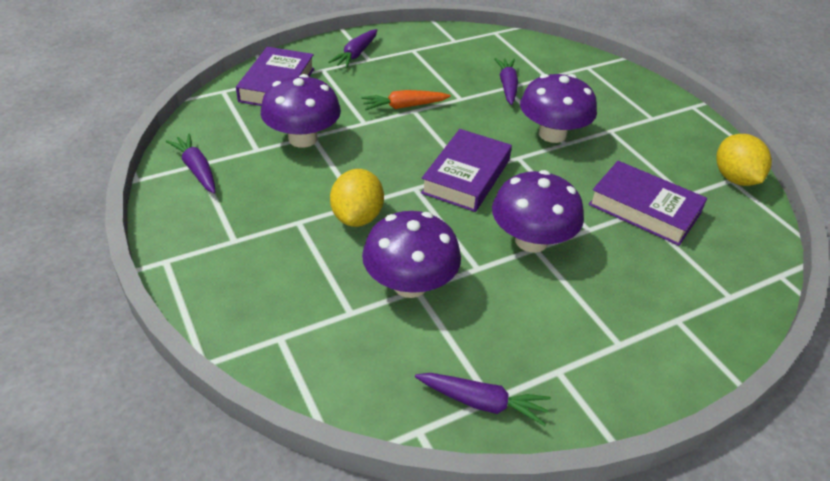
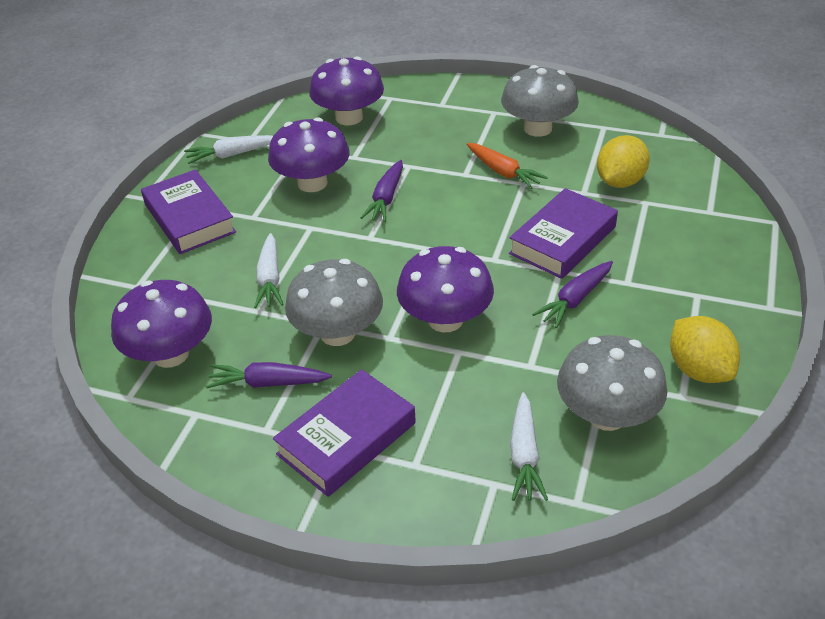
grey mushroom: 0 -> 3
purple carrot: 4 -> 3
white carrot: 0 -> 3

